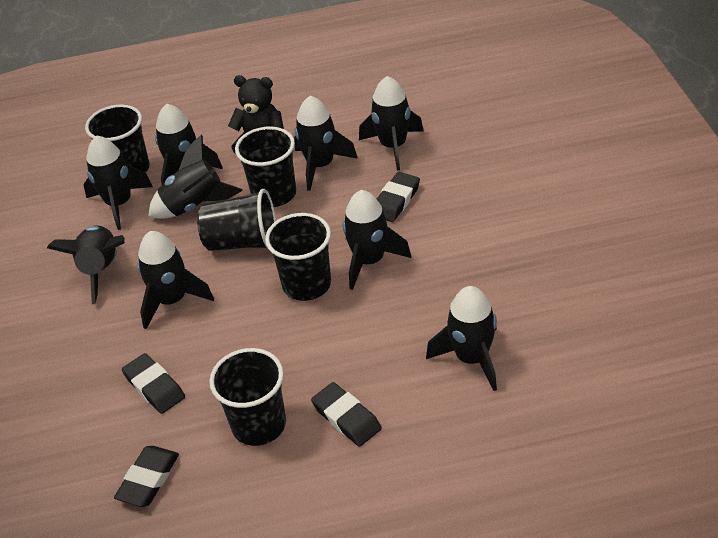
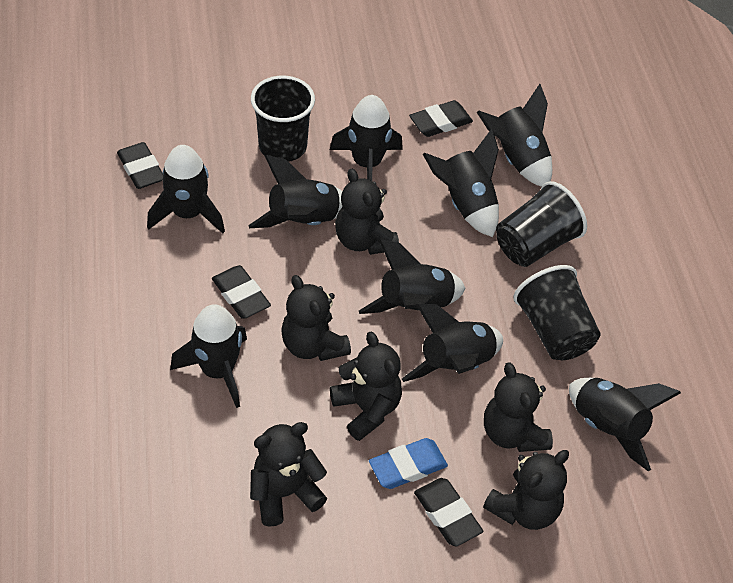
black cup: 5 -> 3
black teddy bear: 1 -> 6
blue eraser: 0 -> 1

